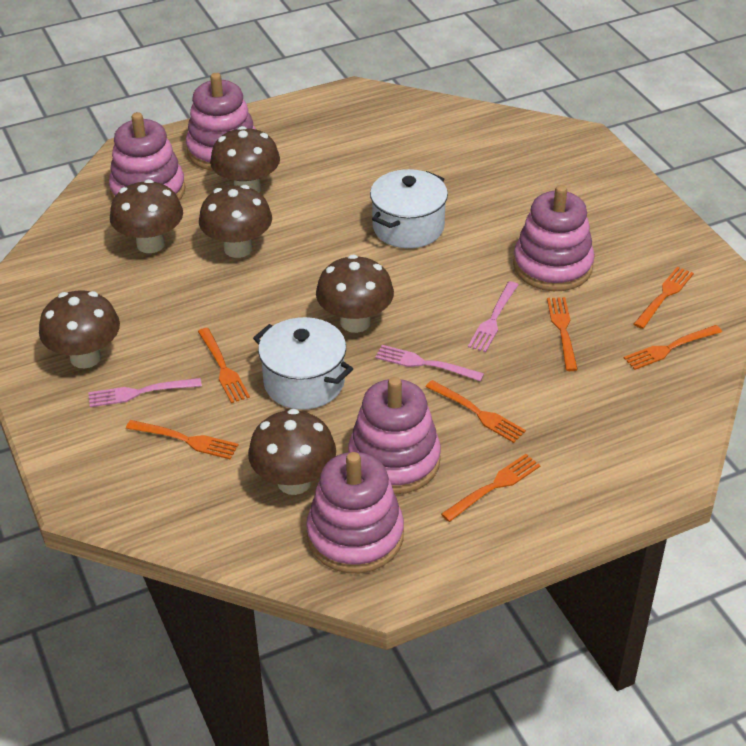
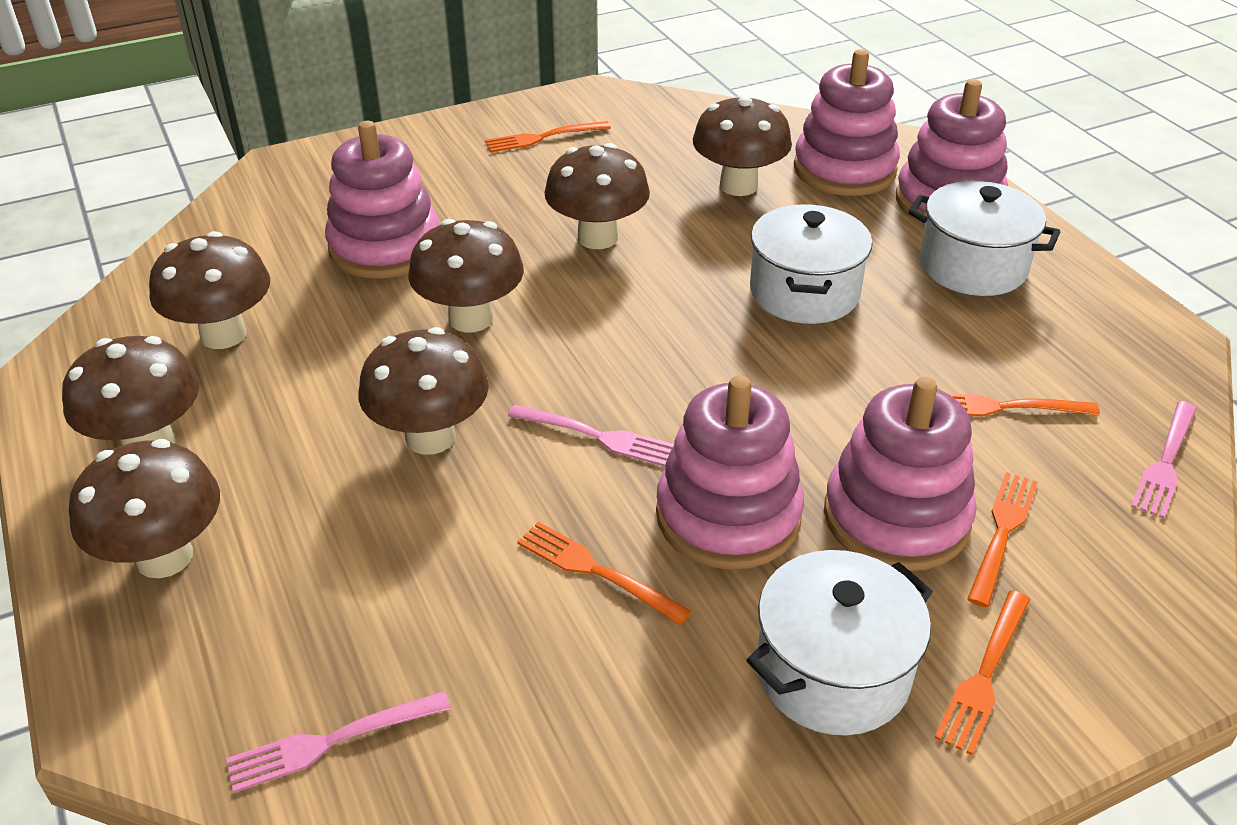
brown mushroom: 6 -> 7
orange fork: 7 -> 5
white pot: 2 -> 3

